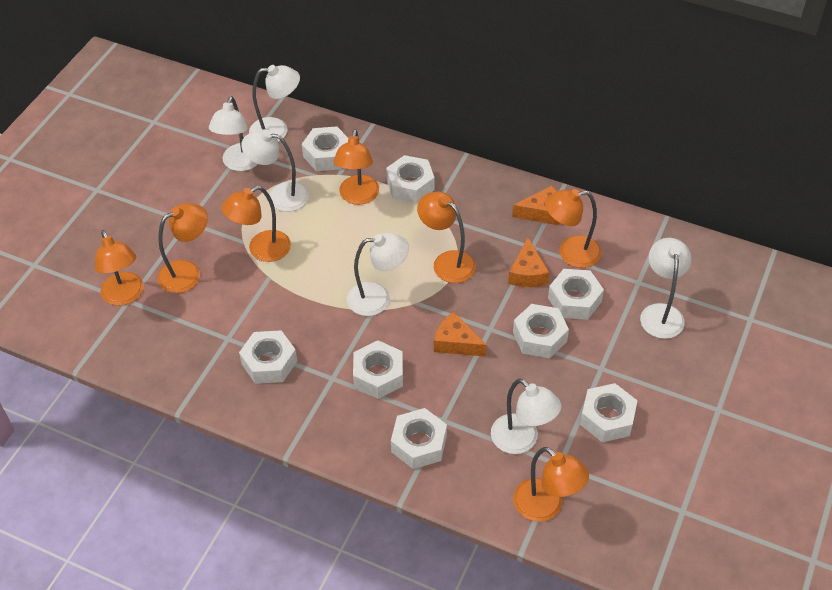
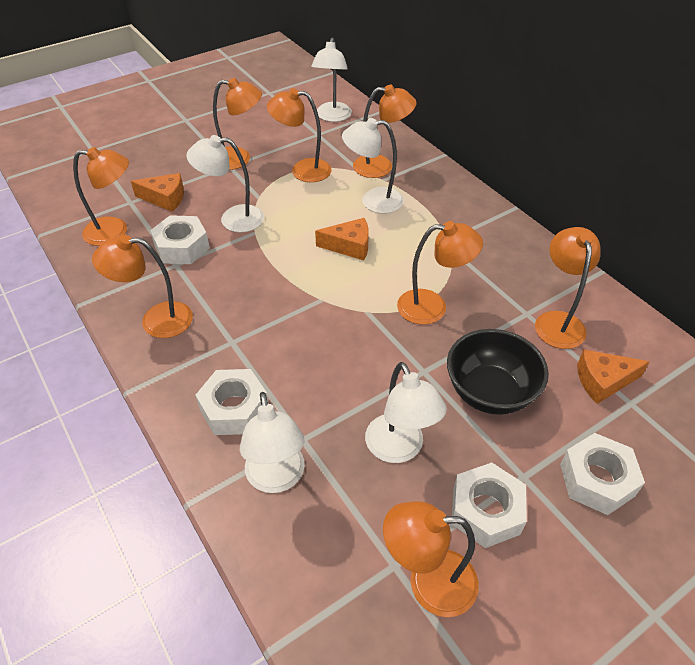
black bowl: 0 -> 1
orange lamp: 7 -> 8
white lamp: 6 -> 5
white nut: 8 -> 4

